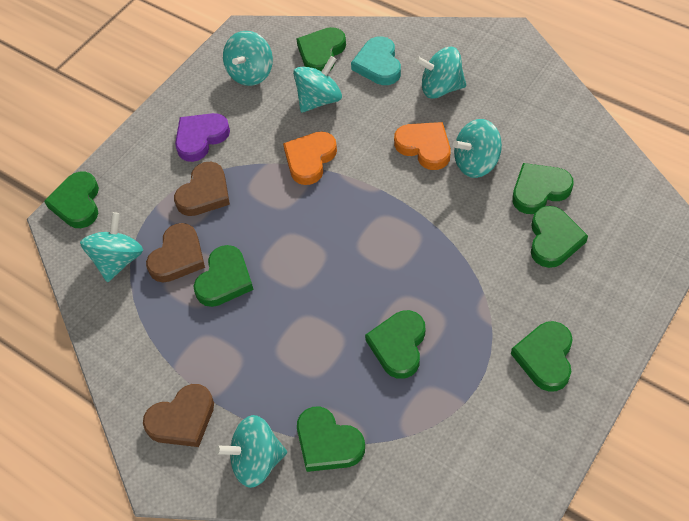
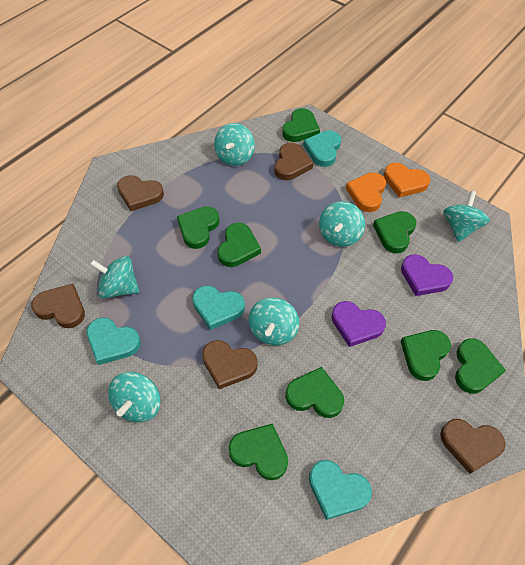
brown heart: 3 -> 5
purple heart: 1 -> 2
turquoise heart: 1 -> 4

